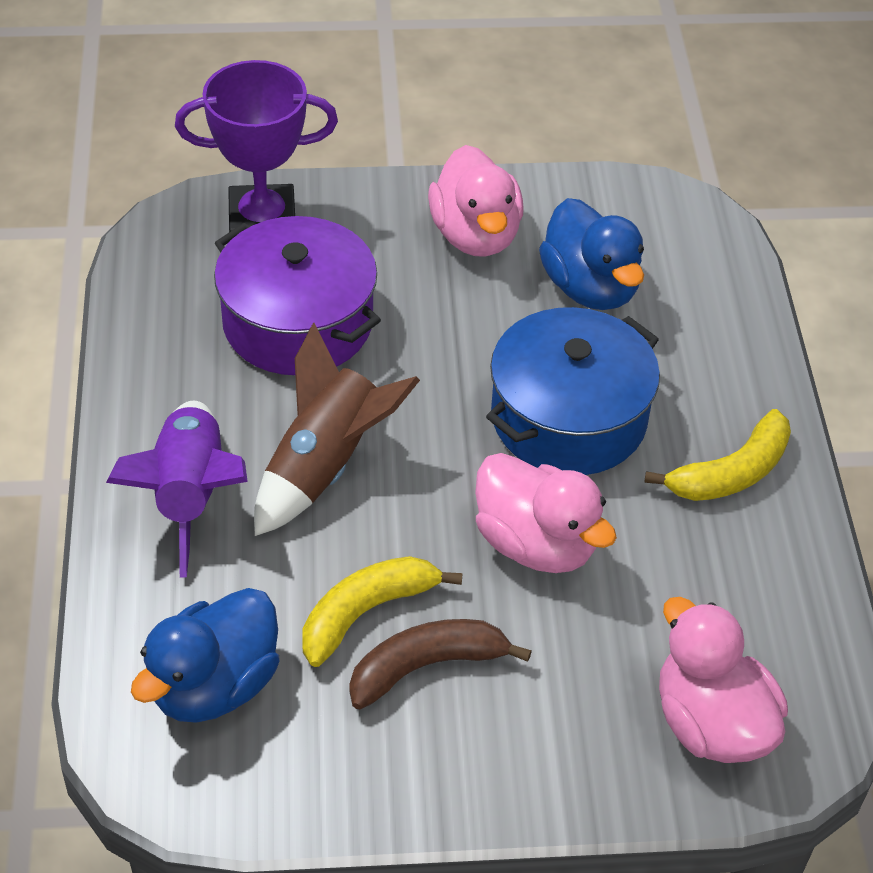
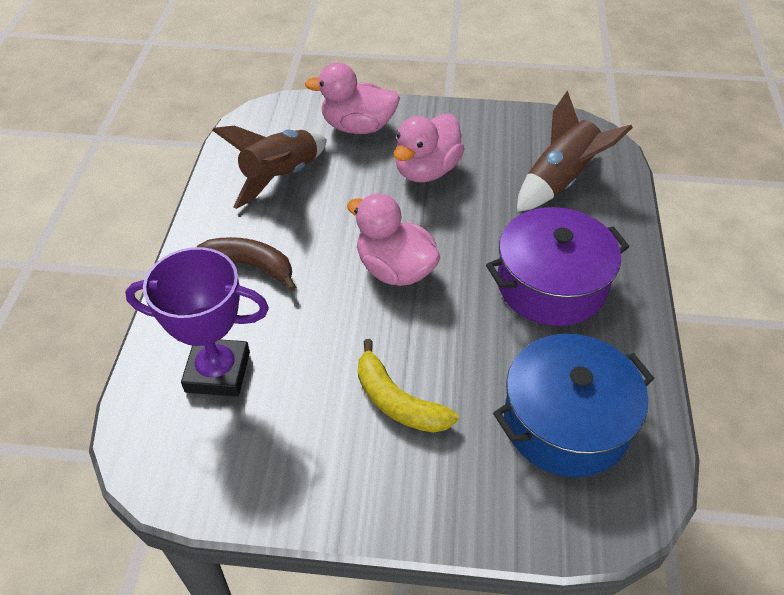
blue duck: 2 -> 0
brown rocket: 1 -> 2
purple rocket: 1 -> 0
yellow banana: 2 -> 1

